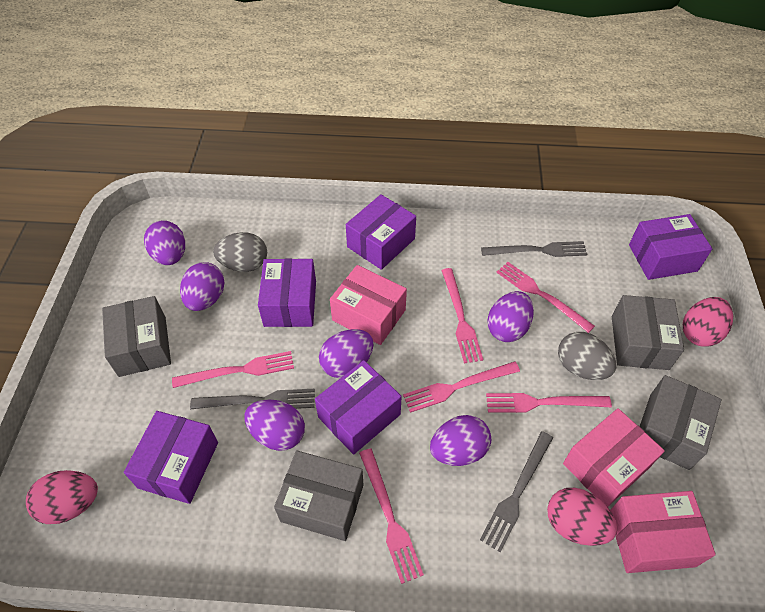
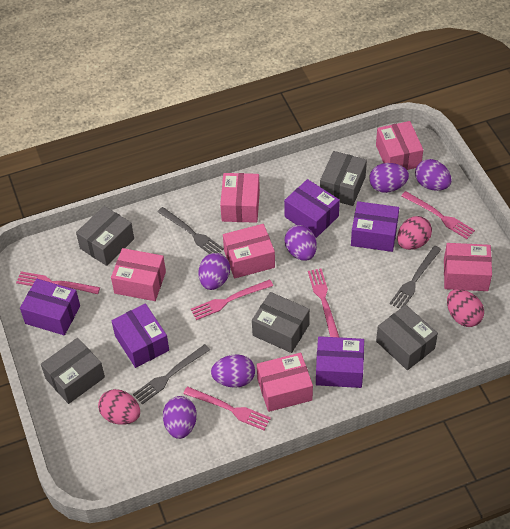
grey box: 4 -> 5
grey egg: 2 -> 0
pink box: 3 -> 6
pink fork: 6 -> 5

